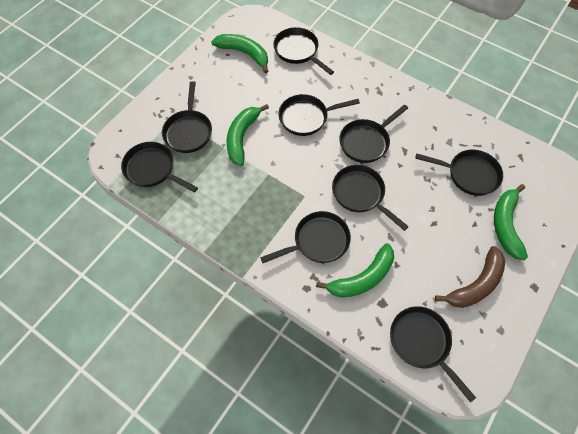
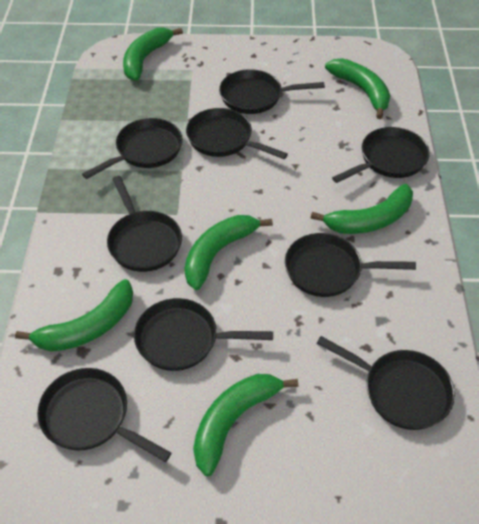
brown banana: 1 -> 0
green banana: 4 -> 6

